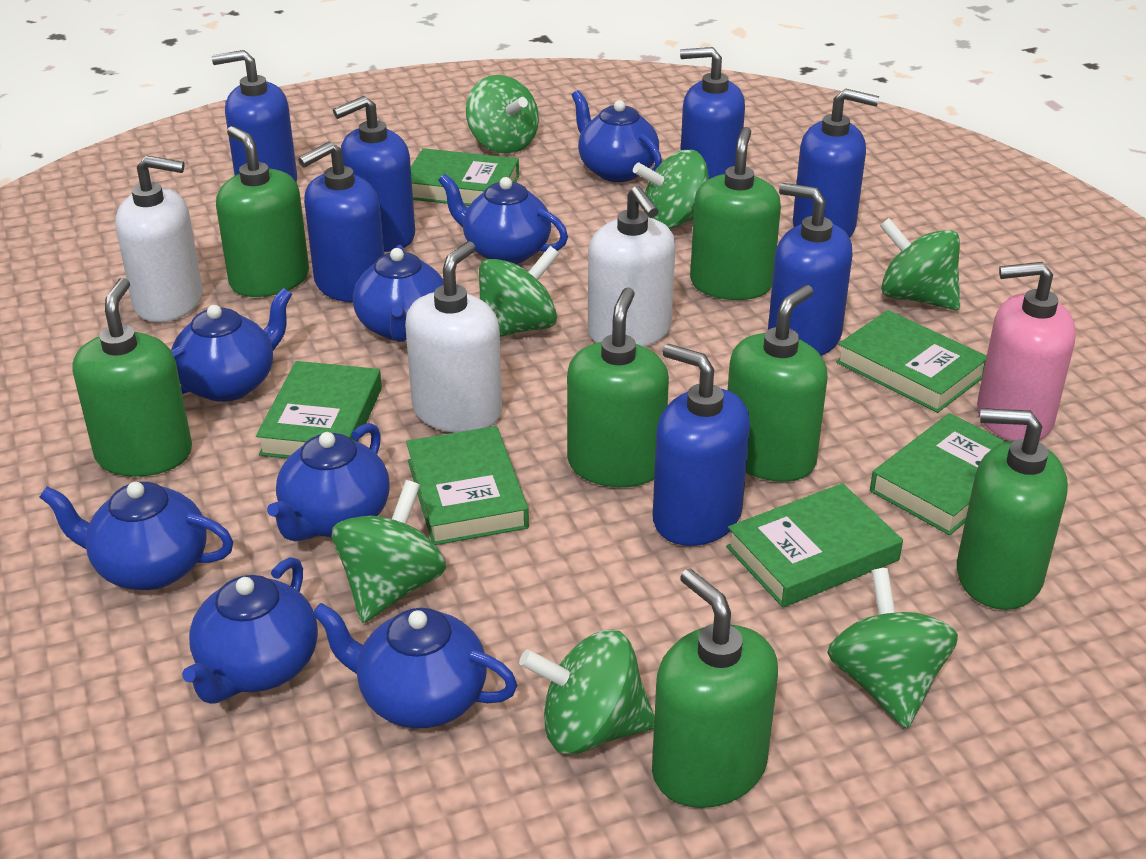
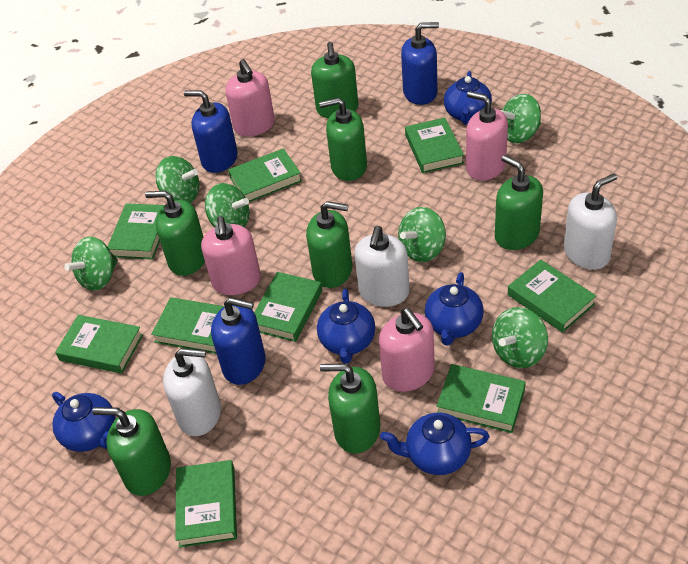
blue soap dispenser: 7 -> 3
blue teapot: 8 -> 5
green book: 6 -> 9
green spinning top: 7 -> 6
pink soap dispenser: 1 -> 4

